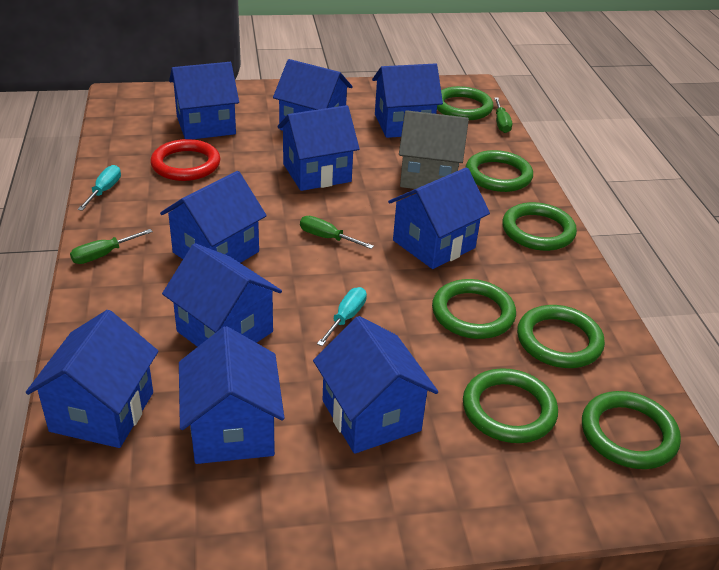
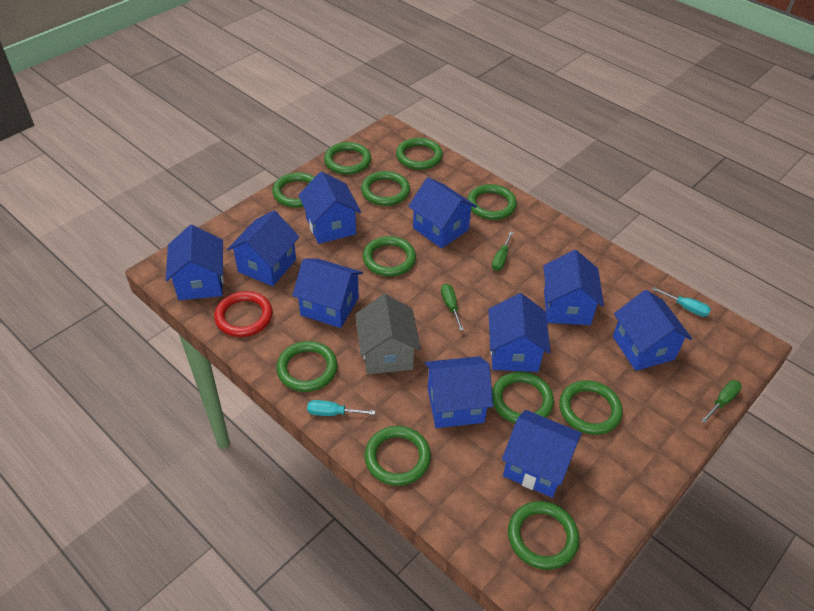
green ring: 7 -> 11

